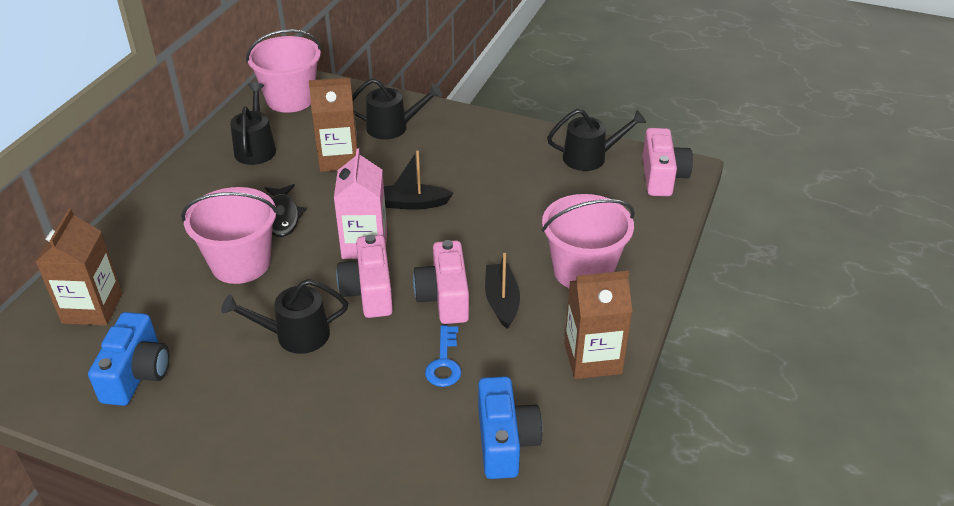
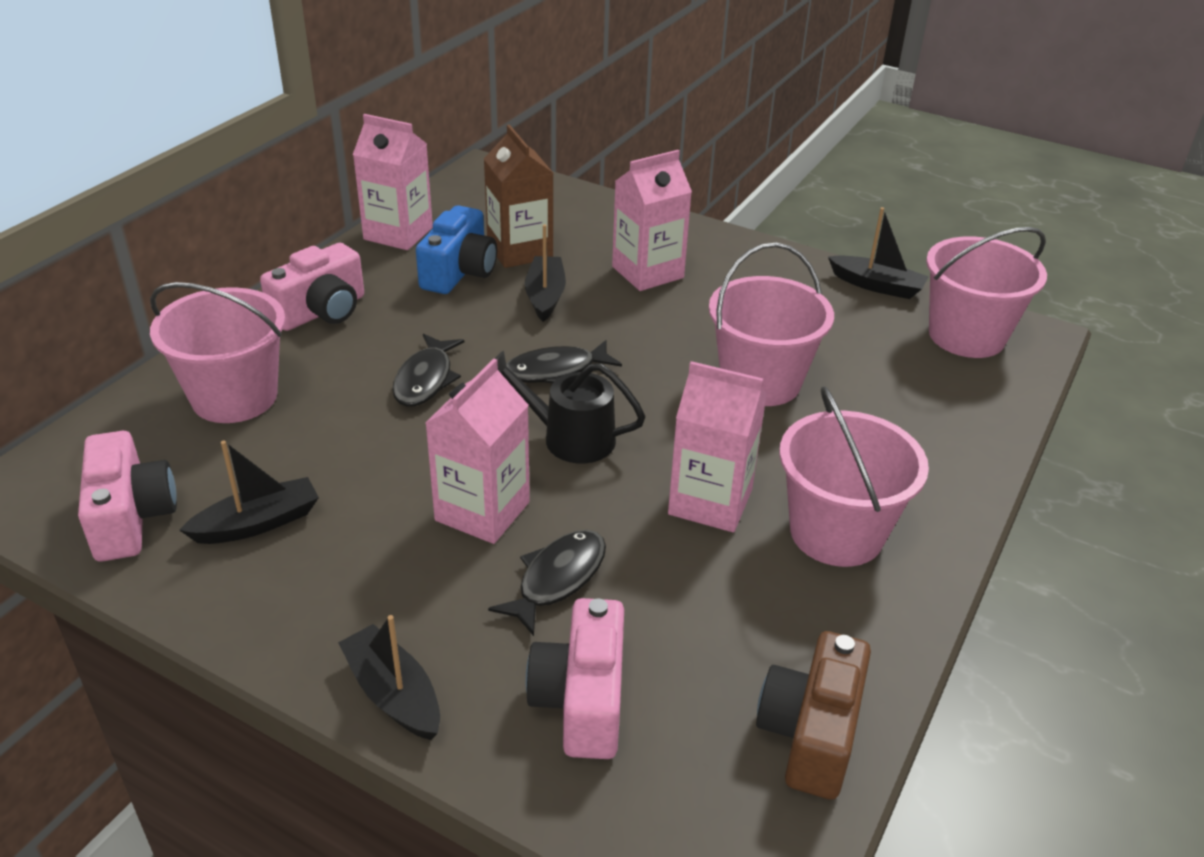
black boat: 2 -> 4
black fish: 1 -> 3
black watering can: 4 -> 1
blue camera: 2 -> 1
blue key: 1 -> 0
brown camera: 0 -> 1
brown carton: 3 -> 1
pink bucket: 3 -> 4
pink carton: 1 -> 4

